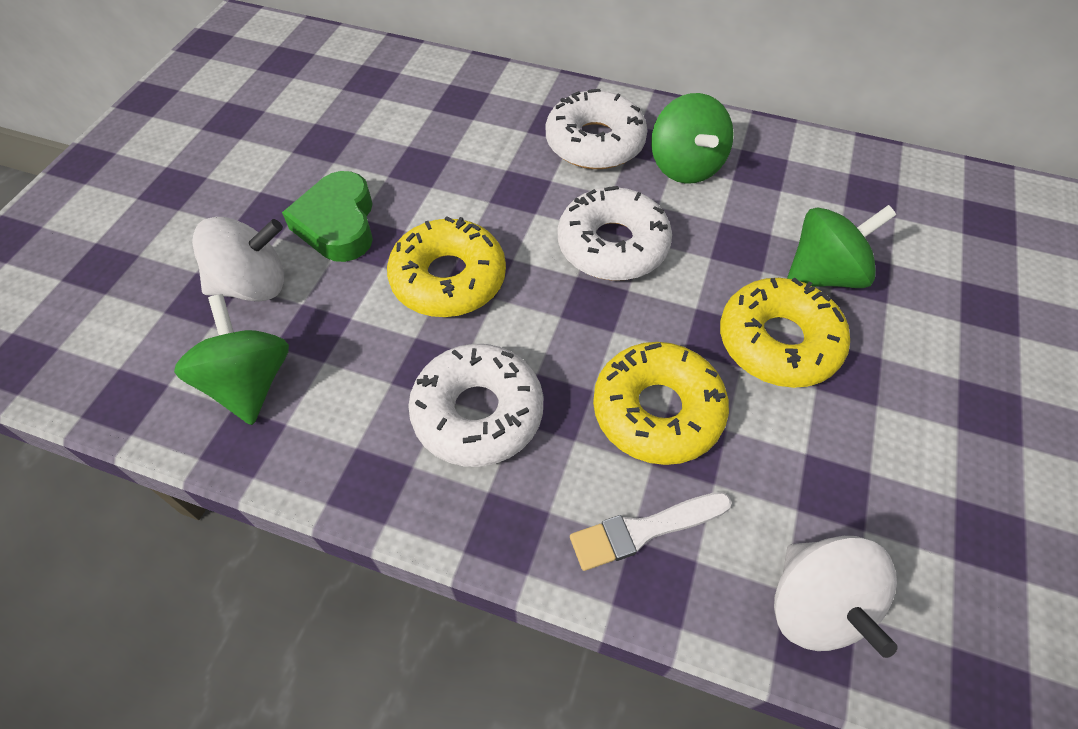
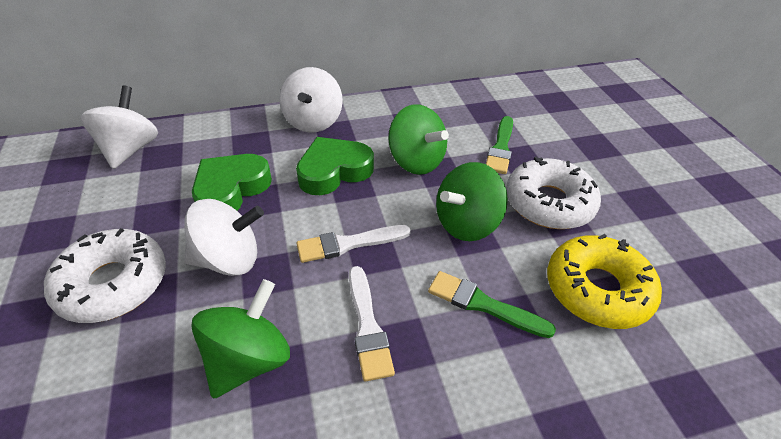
green brush: 0 -> 2
green heart: 1 -> 2
white brush: 1 -> 2
white donut: 3 -> 2
white spinning top: 2 -> 3
yellow donut: 3 -> 1

